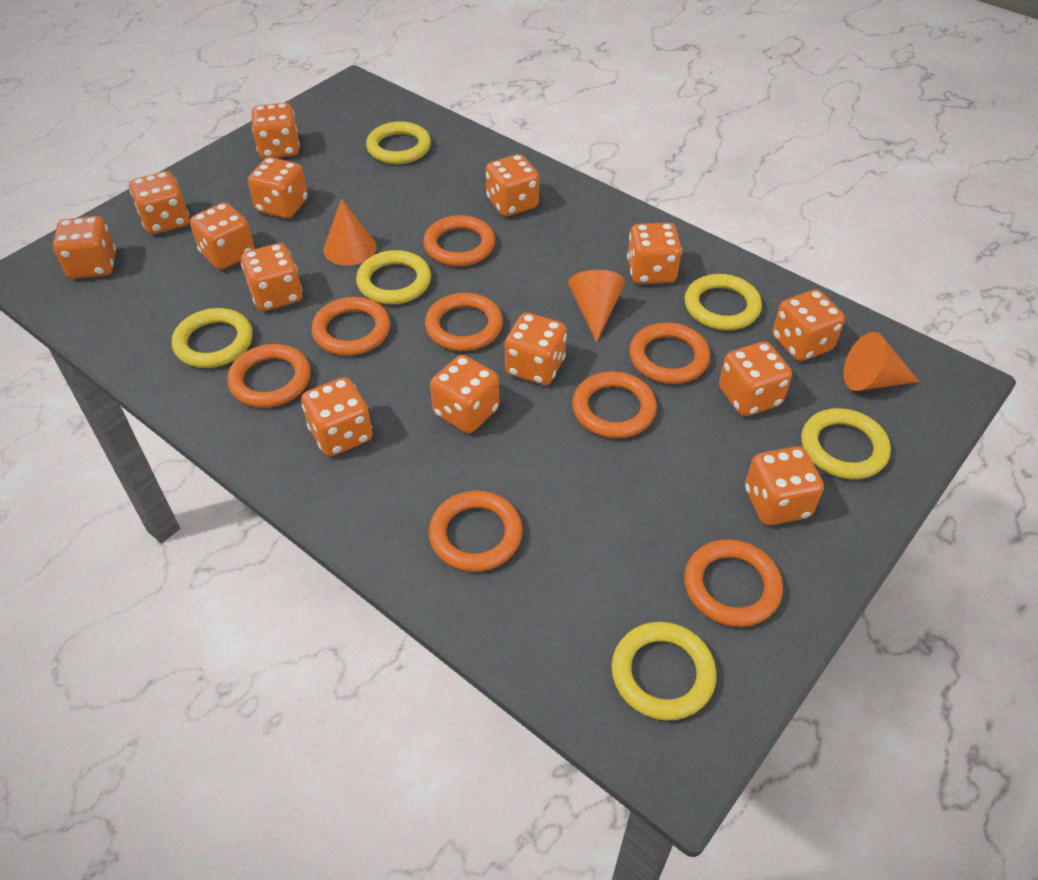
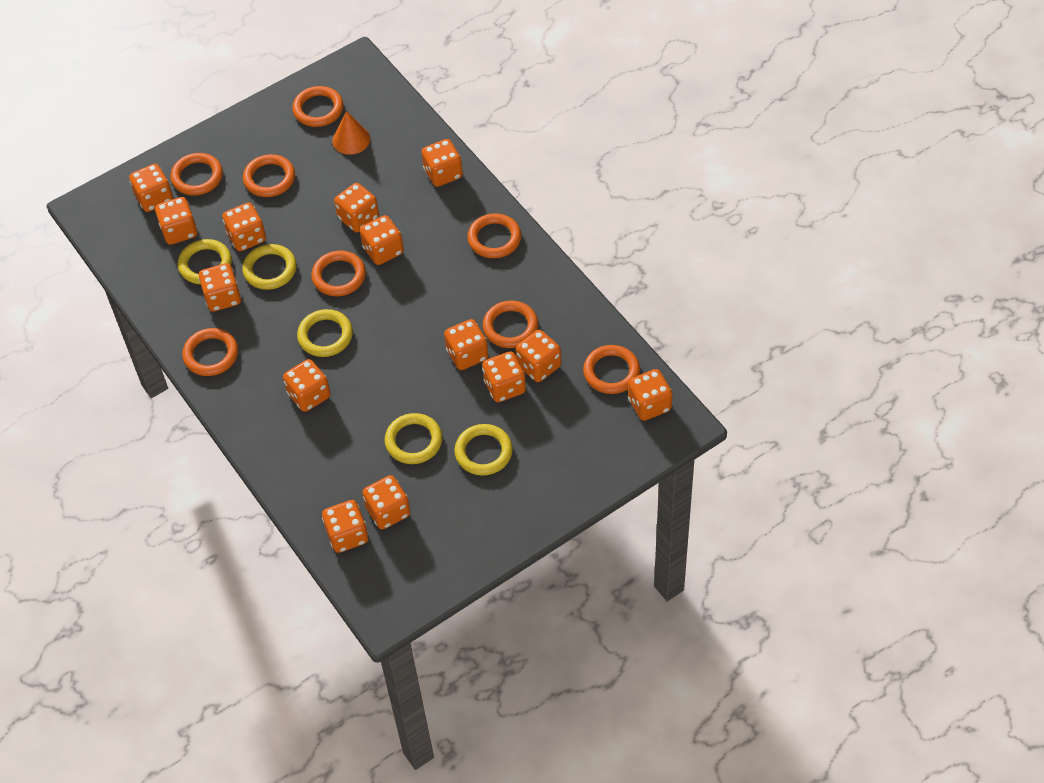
orange cone: 3 -> 1
yellow ring: 6 -> 5

